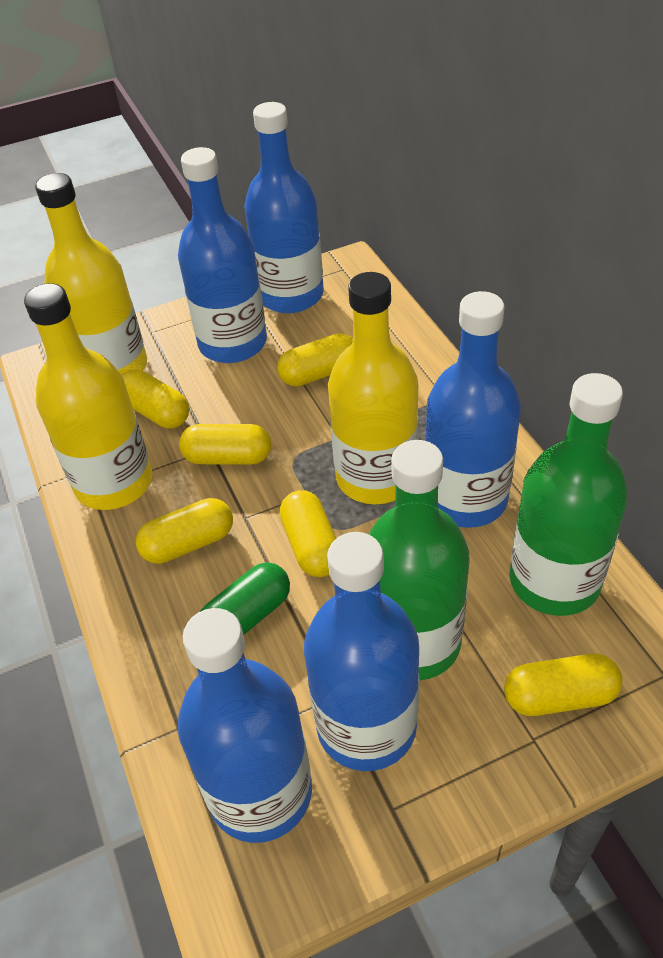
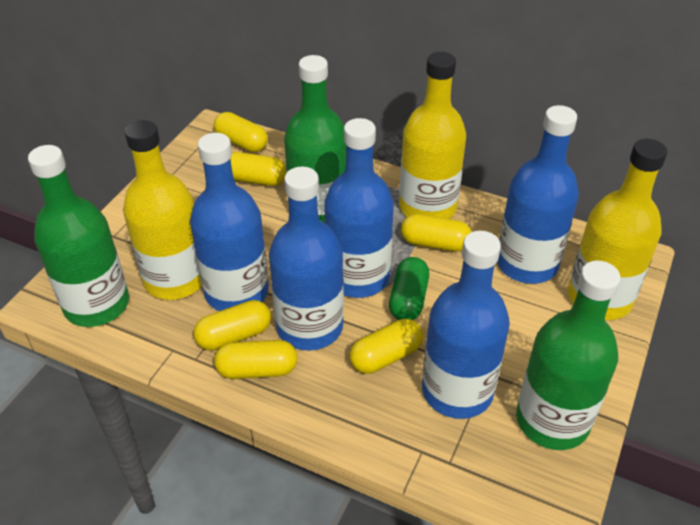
green bottle: 2 -> 3

